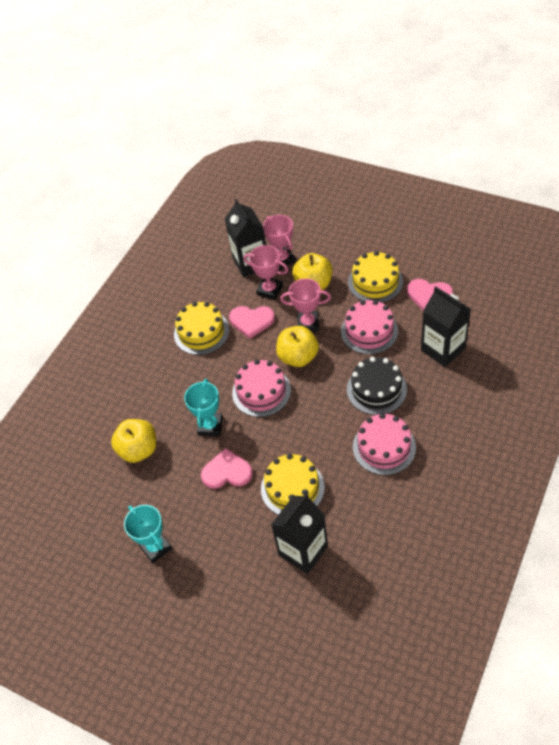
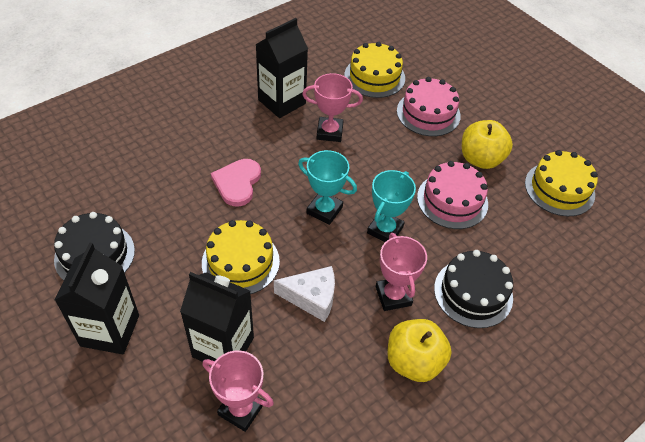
black cake: 1 -> 2
pink cake: 3 -> 2
pink heart: 3 -> 1
white cheese: 0 -> 1
yellow apple: 3 -> 2

